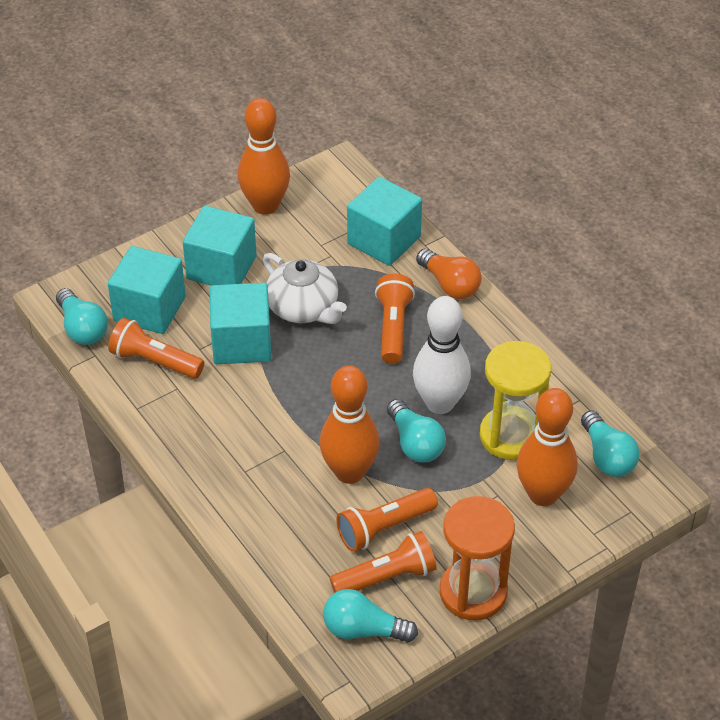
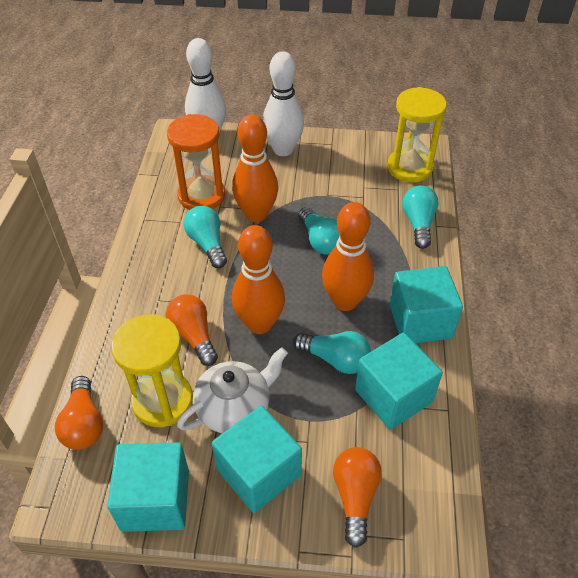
orange flashlight: 4 -> 0
orange light bulb: 1 -> 3
white bowling pin: 1 -> 2
yellow hourglass: 1 -> 2

